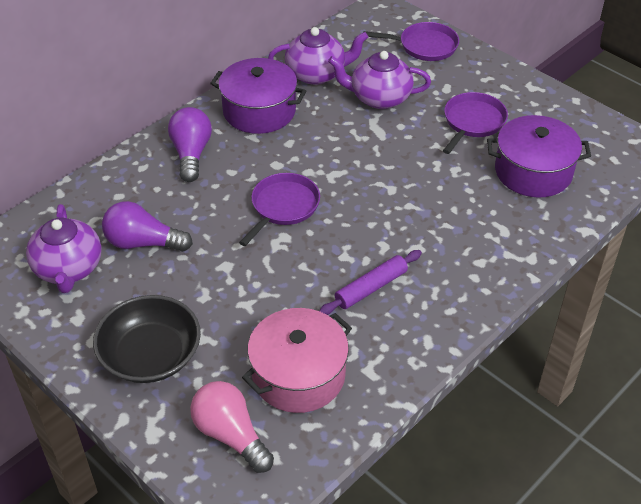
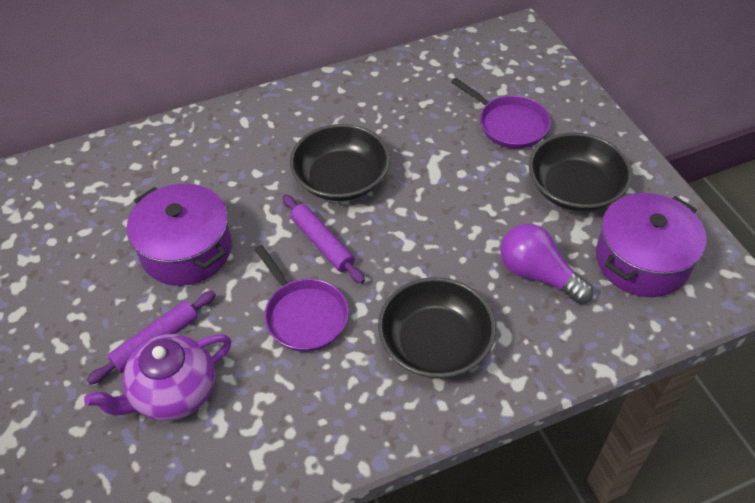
black bowl: 1 -> 3
pink light bulb: 1 -> 0
pink pot: 1 -> 0
purple light bulb: 2 -> 1
purple pan: 3 -> 2
purple rolling pin: 1 -> 2
purple teapot: 3 -> 1

